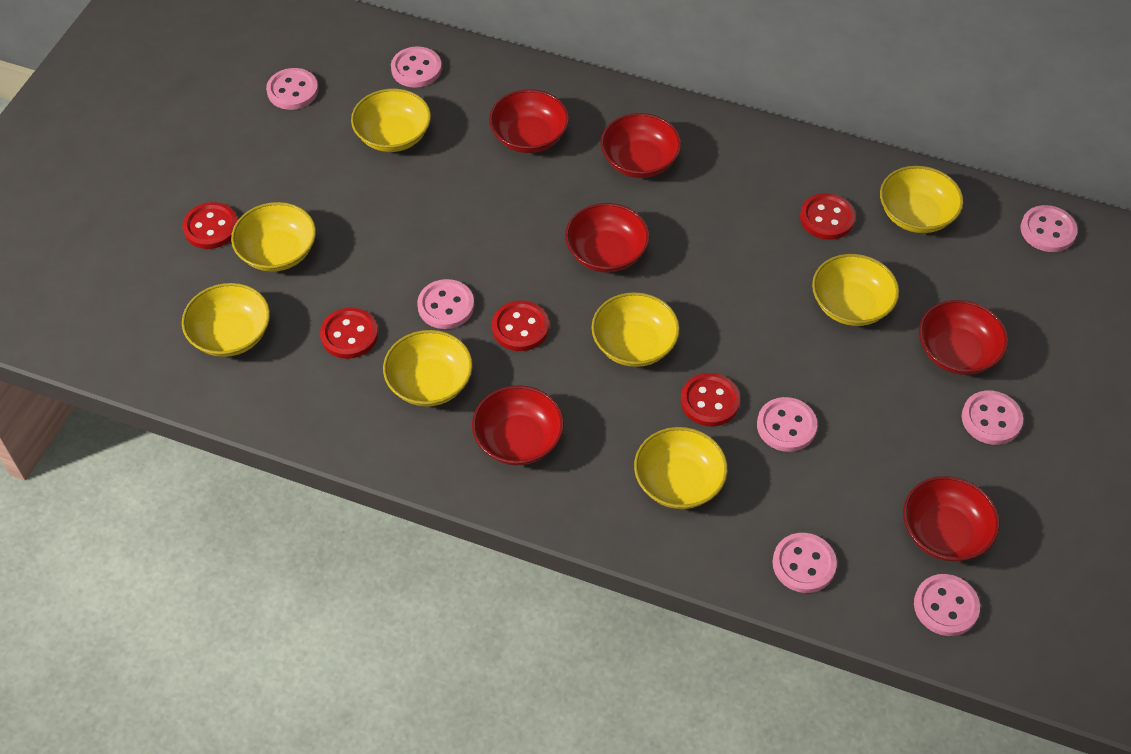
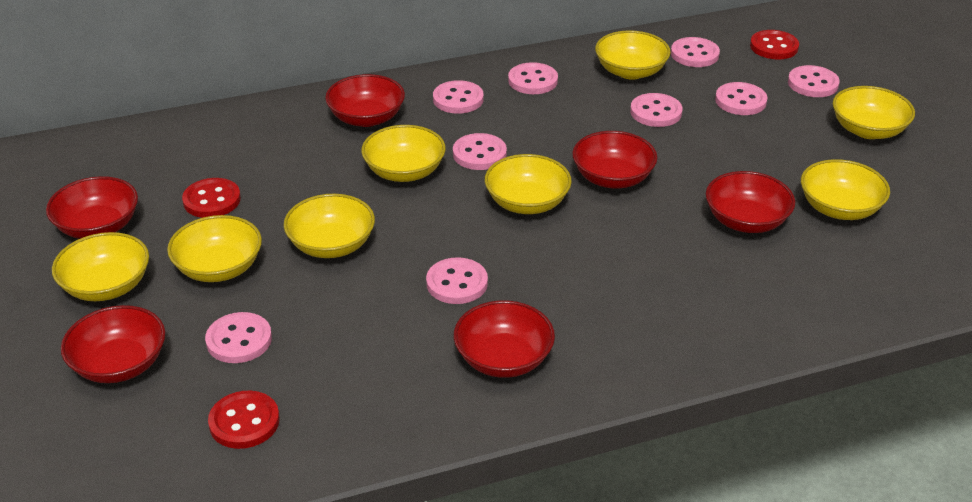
pink button: 8 -> 9
red button: 5 -> 3

